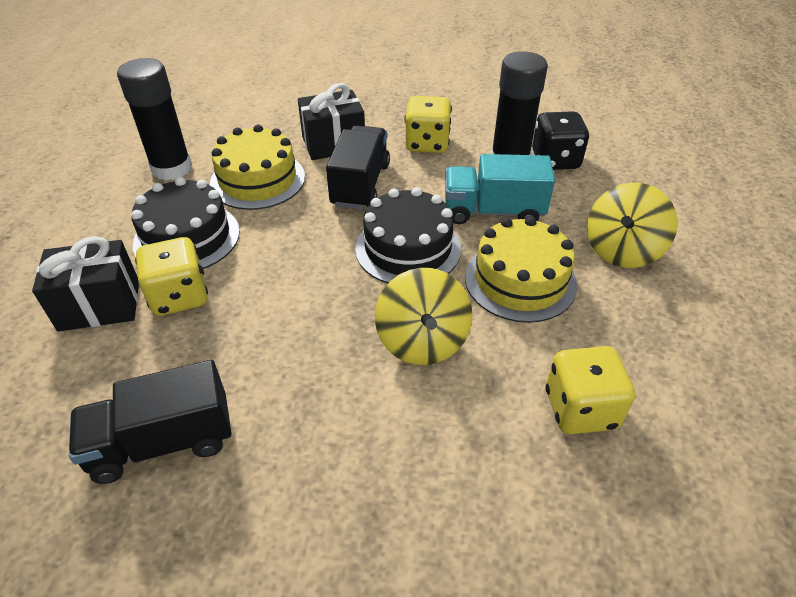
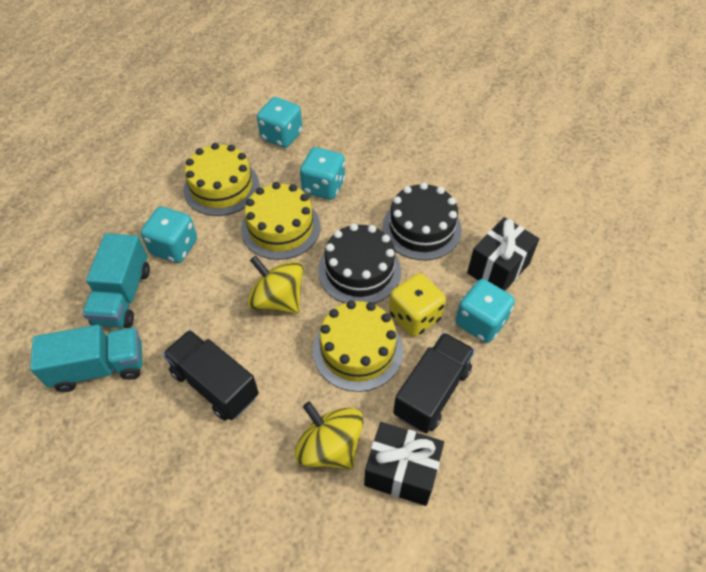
black dice: 1 -> 0
black glue stick: 2 -> 0
turquoise dice: 0 -> 4
turquoise truck: 1 -> 2
yellow cake: 2 -> 3
yellow dice: 3 -> 1

